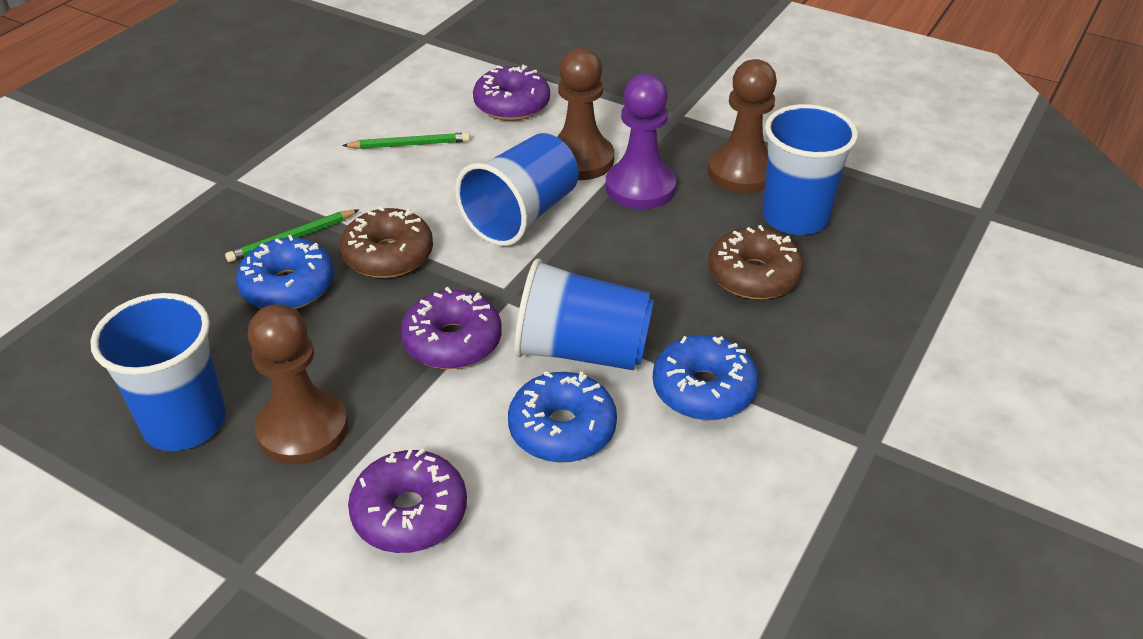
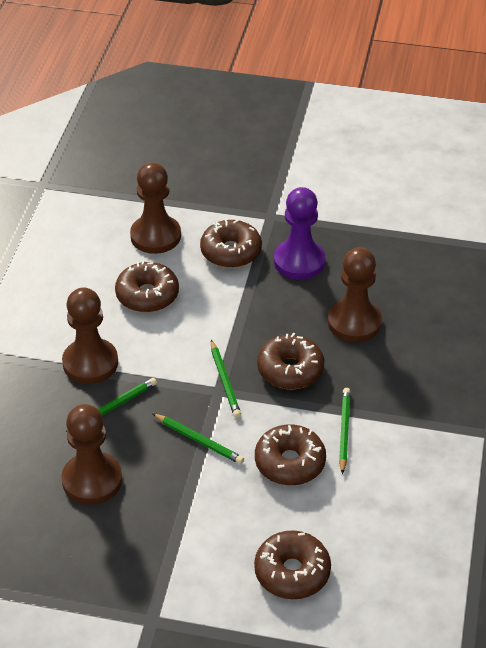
blue cup: 4 -> 0
blue donut: 3 -> 0
brown donut: 2 -> 5
brown pawn: 3 -> 4
green pencil: 2 -> 4
purple donut: 3 -> 0

